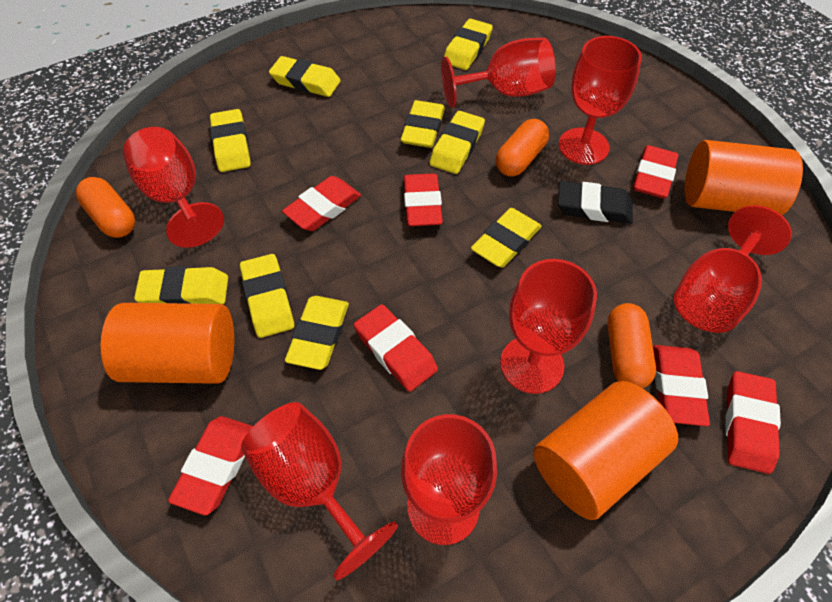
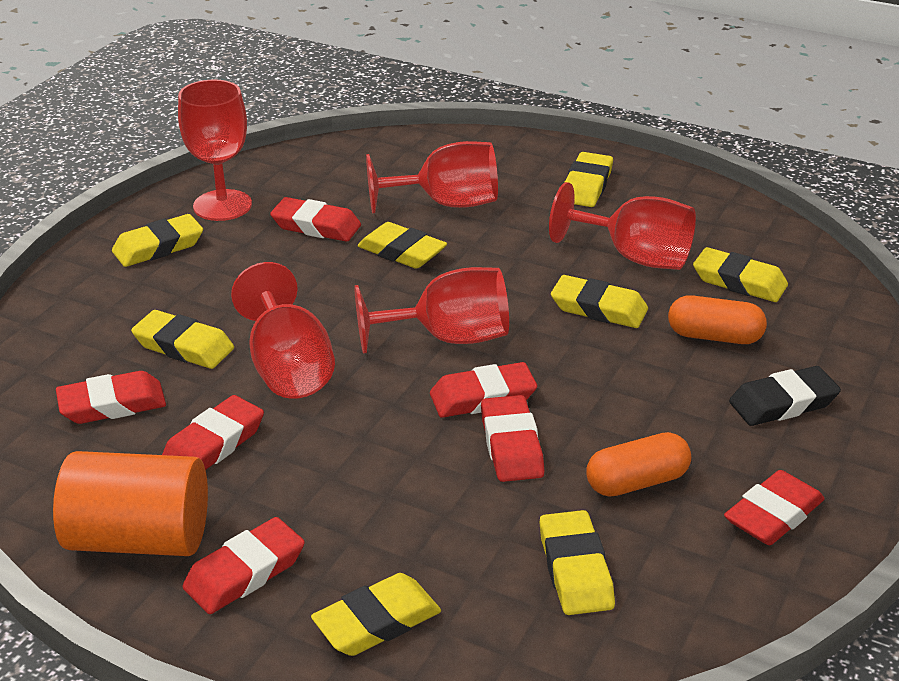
orange capsule: 3 -> 2
orange cylinder: 3 -> 1
red goblet: 7 -> 5
yellow eraser: 9 -> 8

